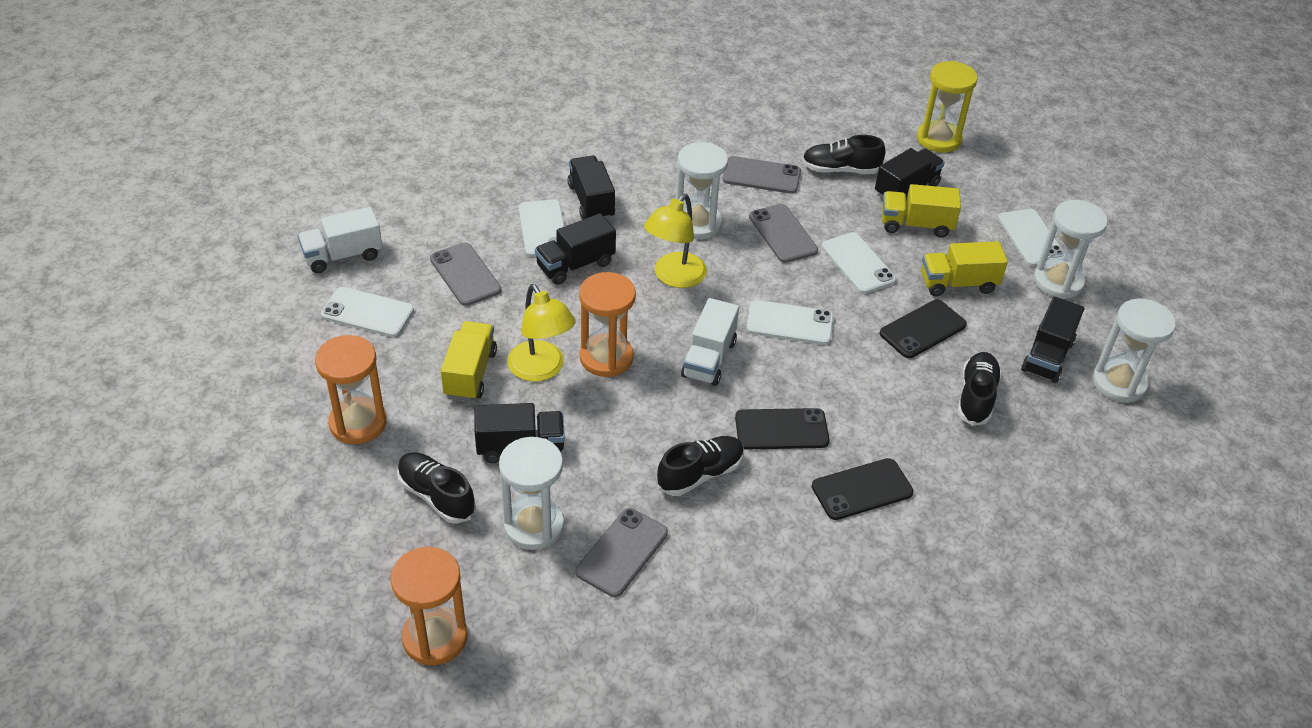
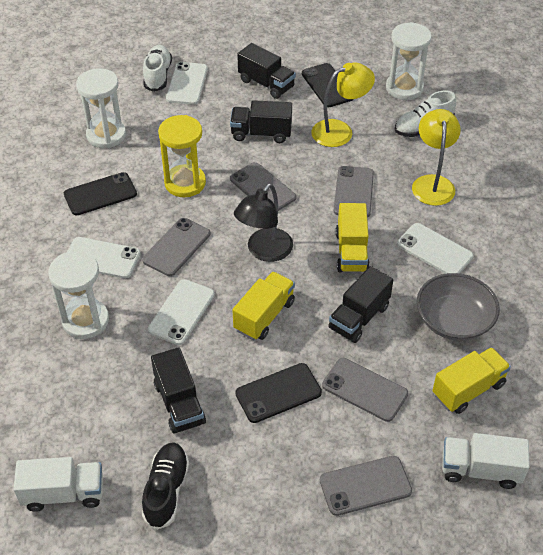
black lamp: 0 -> 1
black shoe: 4 -> 1
black truck: 5 -> 4
grey bowl: 0 -> 1
grey phone: 4 -> 5
orange hourglass: 3 -> 0
white hourglass: 4 -> 3
white phone: 5 -> 4
white shoe: 0 -> 2

